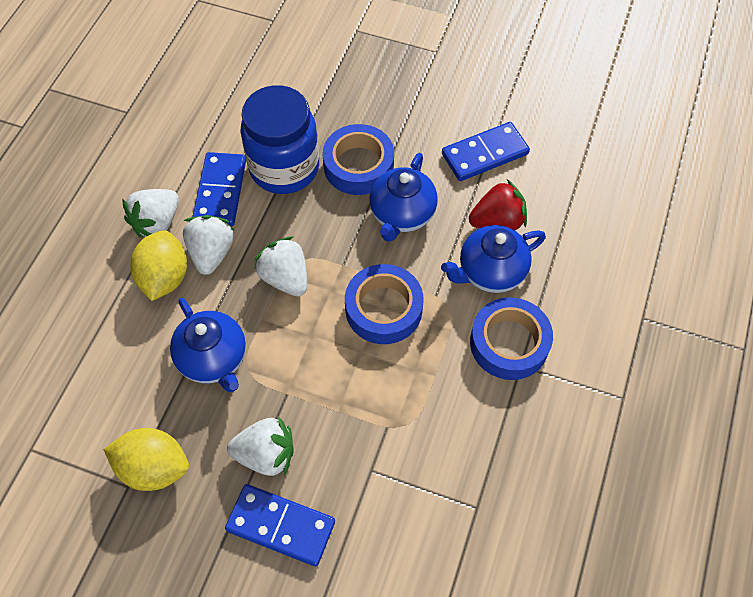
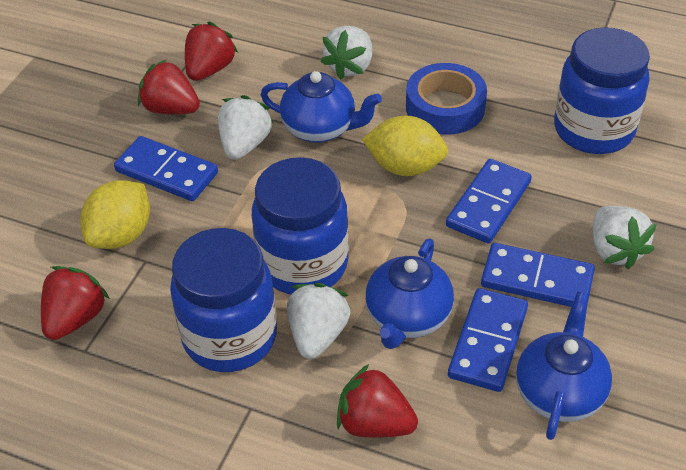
blue domino: 3 -> 4
blue jar: 1 -> 3
blue tape: 3 -> 1
red strawberry: 1 -> 4

